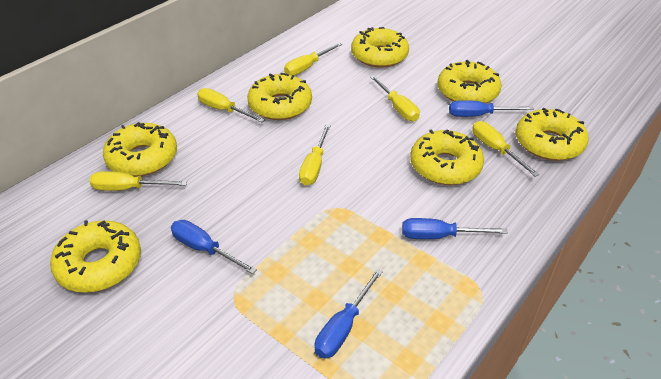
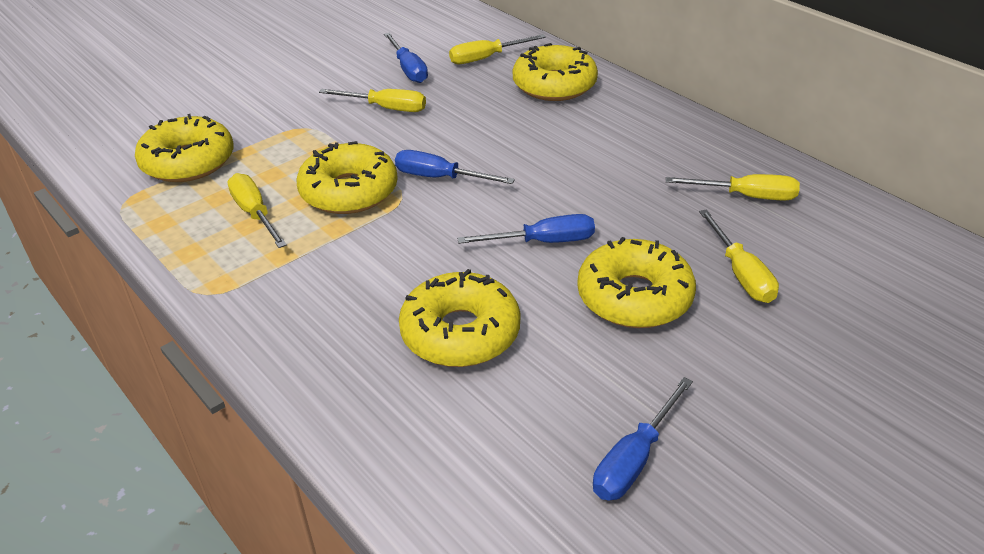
yellow donut: 7 -> 5
yellow screwdriver: 6 -> 5

